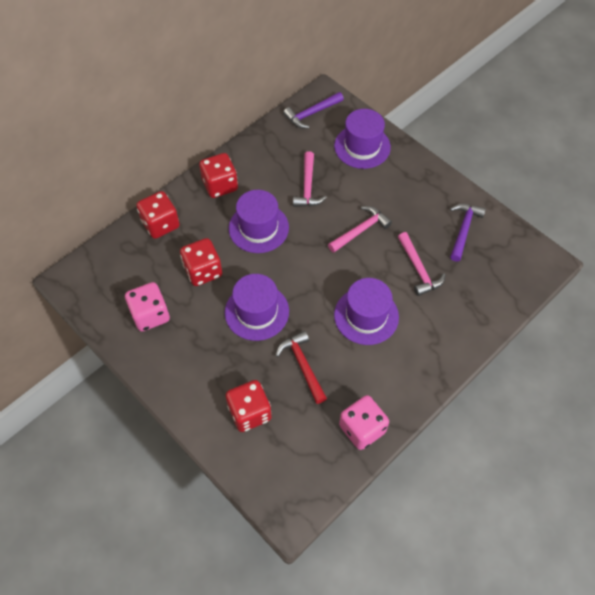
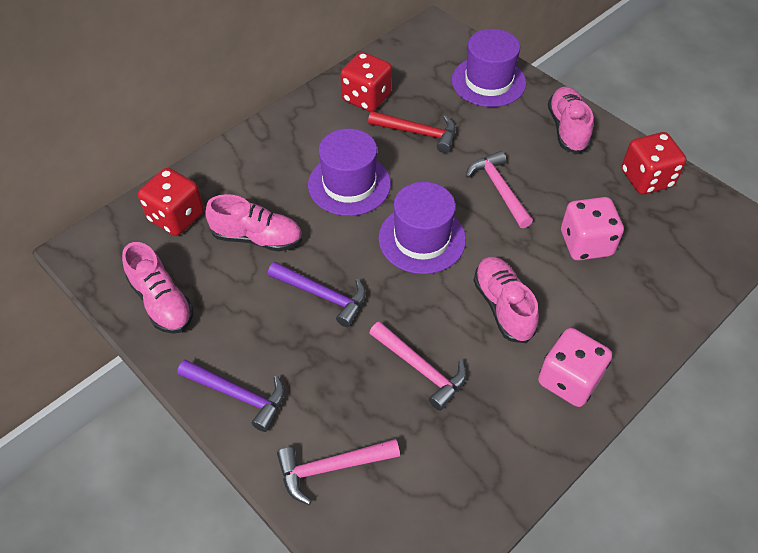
pink shoe: 0 -> 4
purple hat: 4 -> 3
red dice: 4 -> 3

